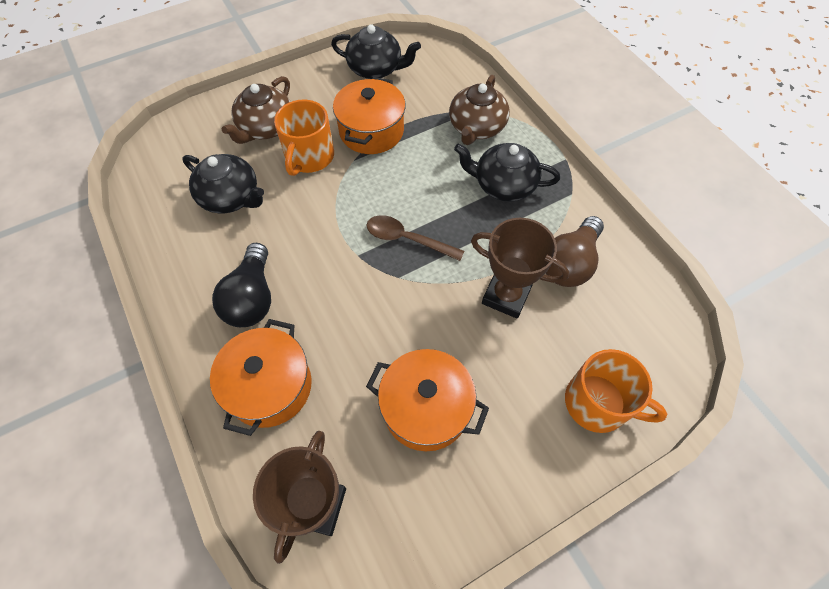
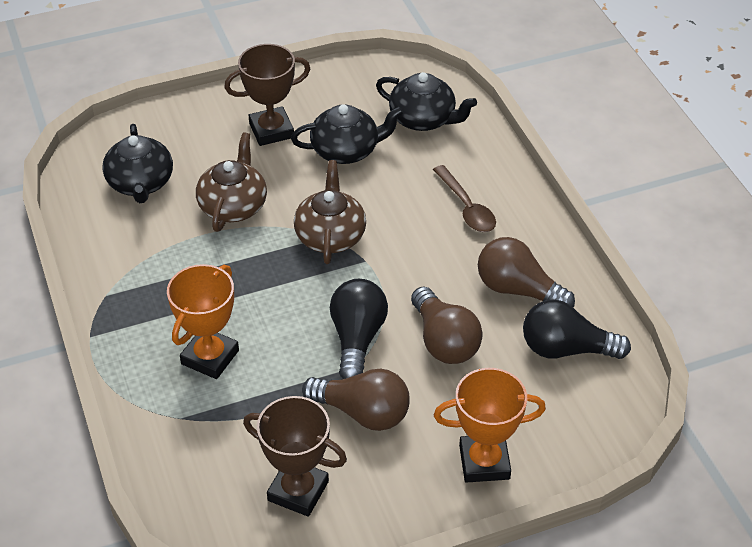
black light bulb: 1 -> 2
brown light bulb: 1 -> 3
orange mug: 2 -> 0
orange pot: 3 -> 0
orange trophy: 0 -> 2

